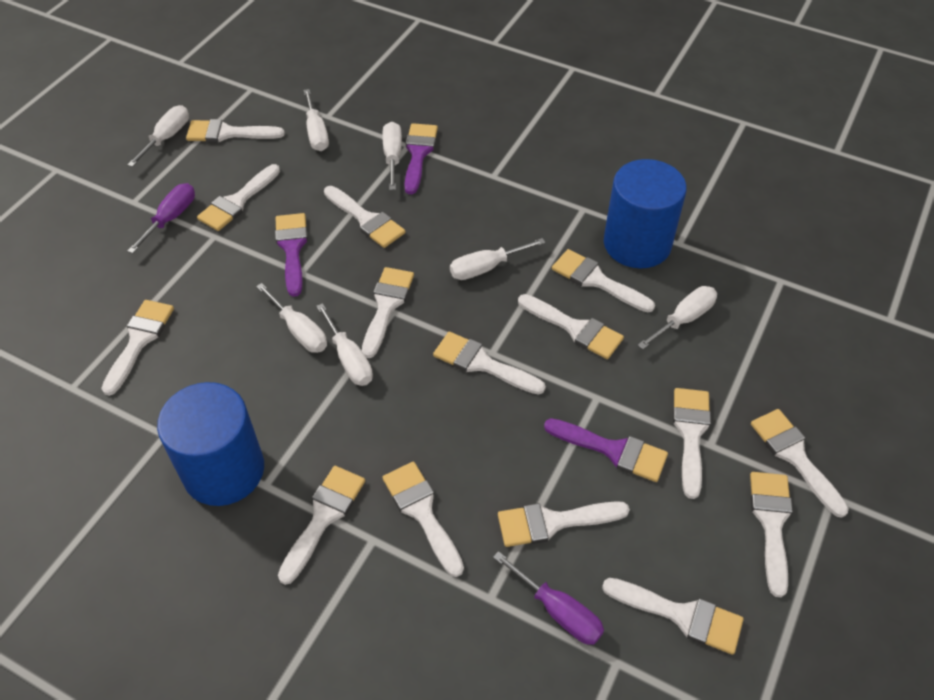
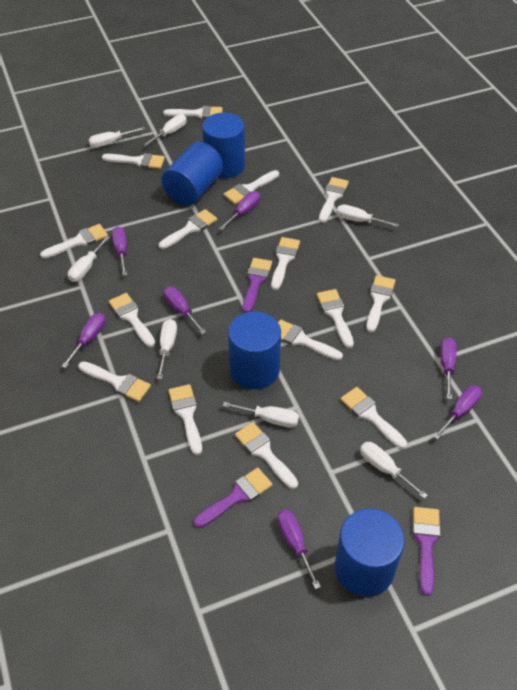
blue cylinder: 2 -> 4
purple screwdriver: 2 -> 7

